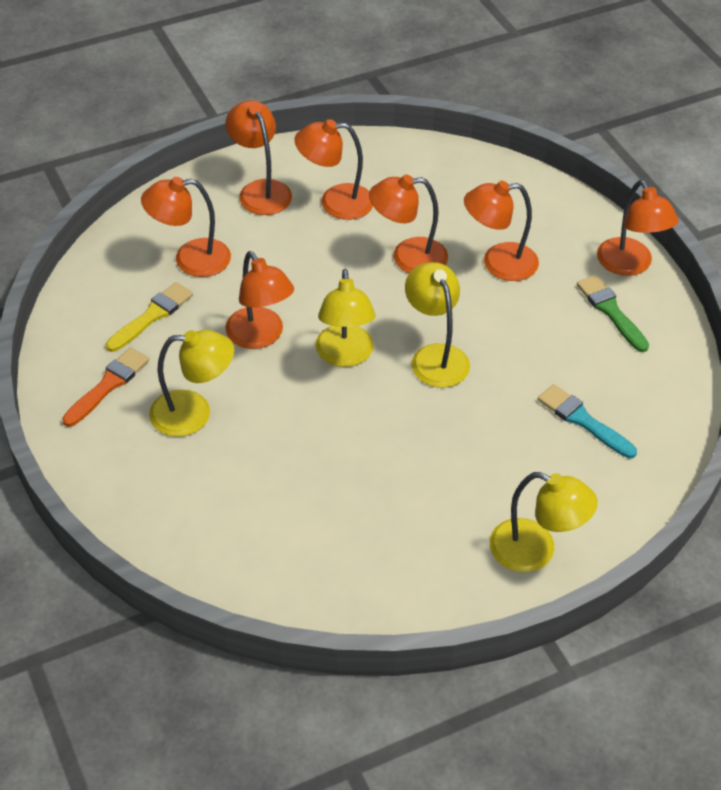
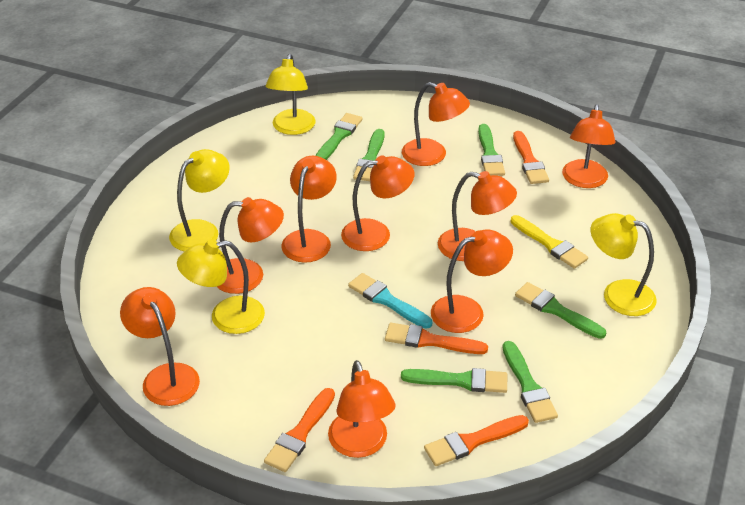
green brush: 1 -> 6
orange brush: 1 -> 4
orange lamp: 7 -> 9

